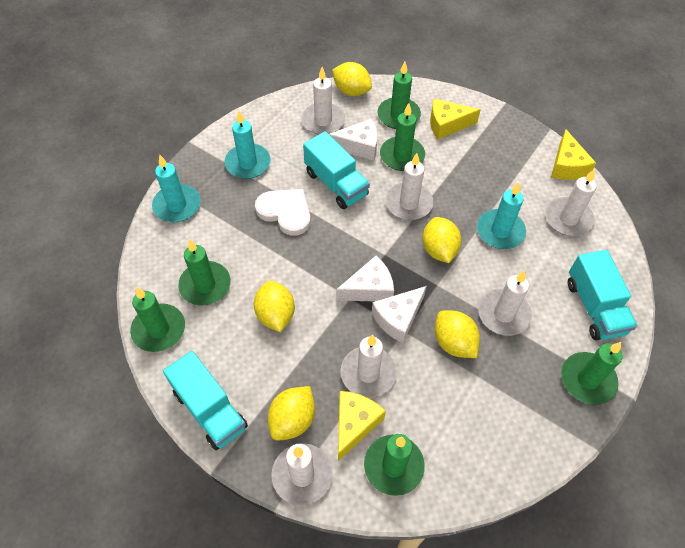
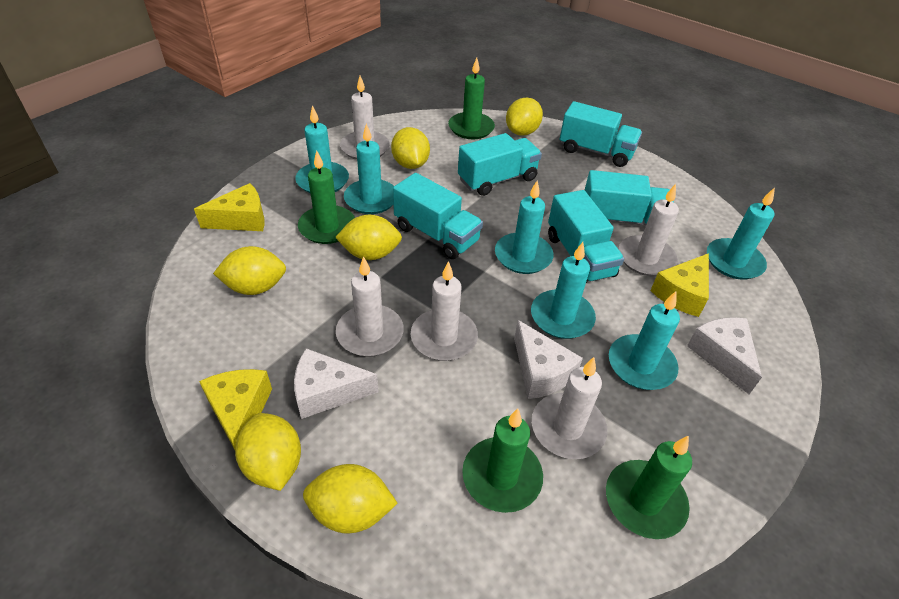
green candle: 6 -> 4
turquoise candle: 3 -> 6
turquoise truck: 3 -> 5
white candle: 6 -> 5
white heart: 1 -> 0
yellow lemon: 5 -> 6

